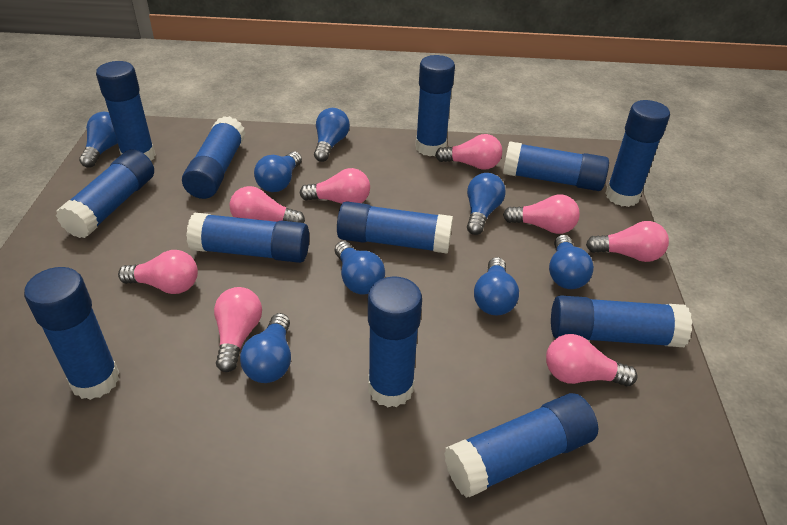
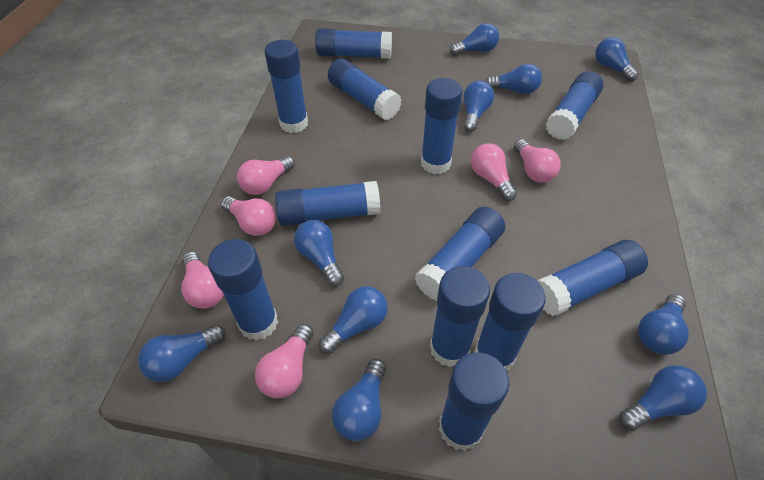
blue light bulb: 8 -> 10
pink light bulb: 8 -> 6

